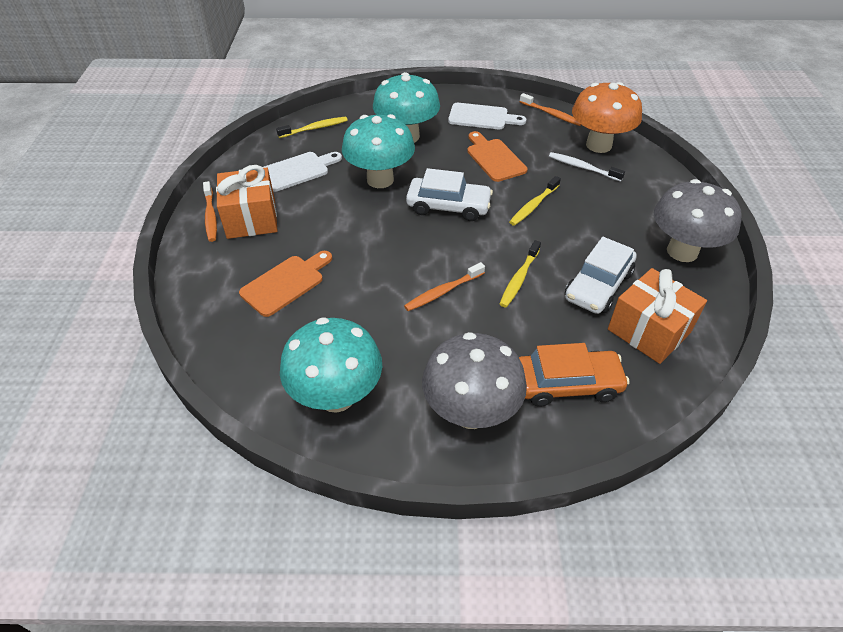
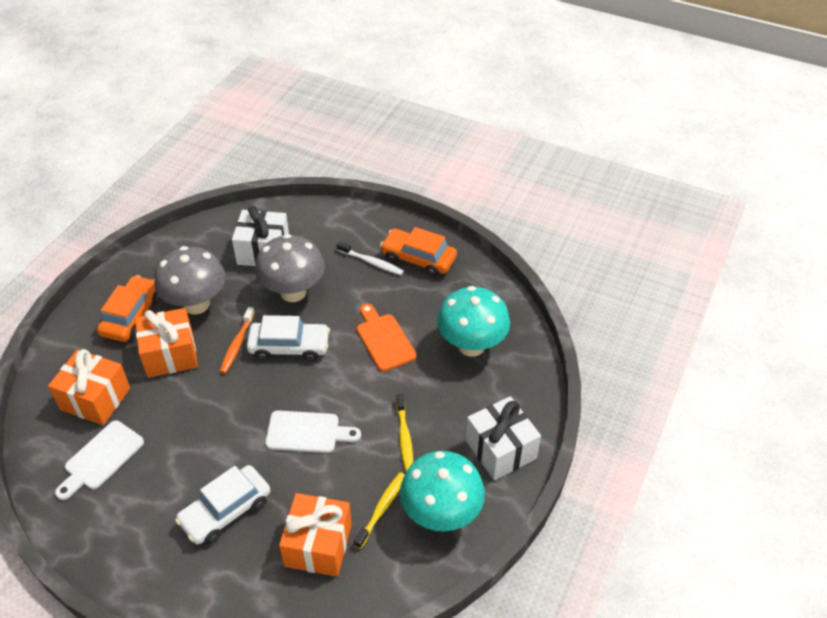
orange car: 1 -> 2
orange cutting board: 2 -> 1
orange gift: 2 -> 3
orange mushroom: 1 -> 0
orange toothbrush: 3 -> 1
turquoise mushroom: 3 -> 2
white gift: 0 -> 2
yellow toothbrush: 3 -> 2

